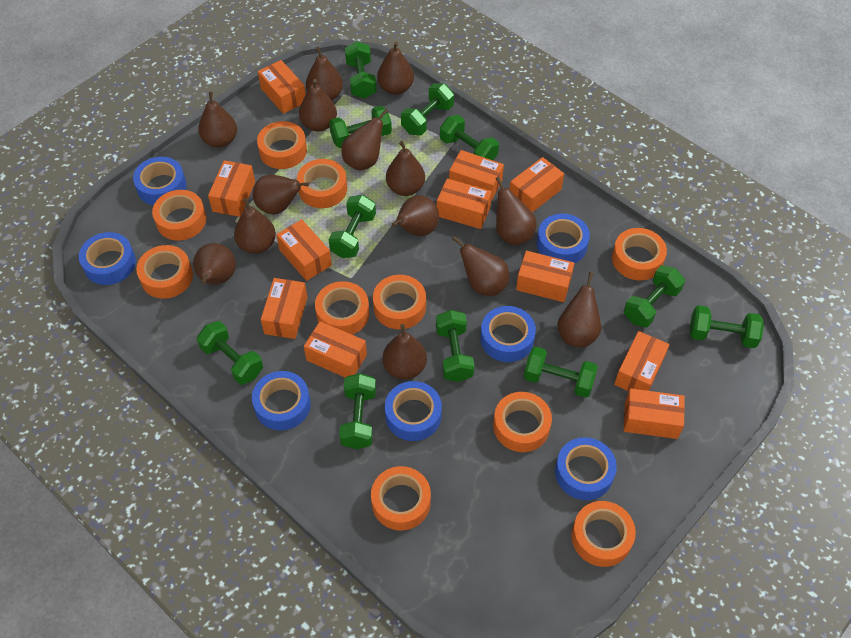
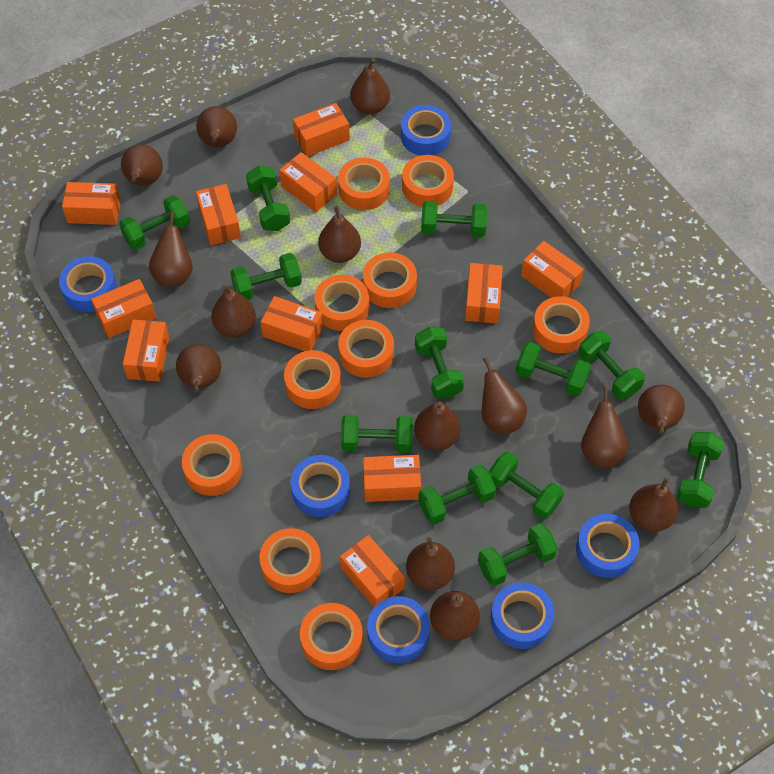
blue tape: 7 -> 6
green dumbbell: 11 -> 12

